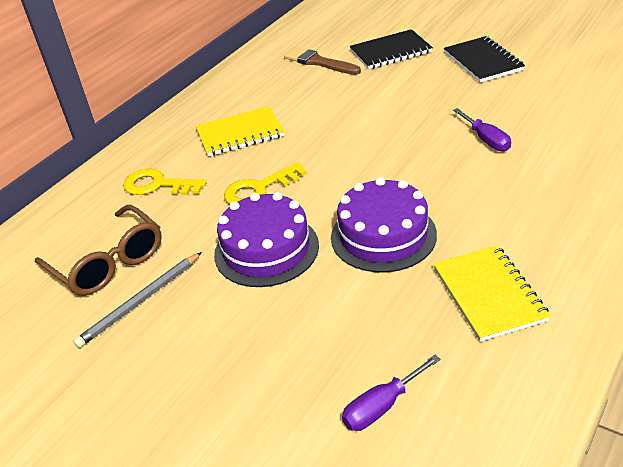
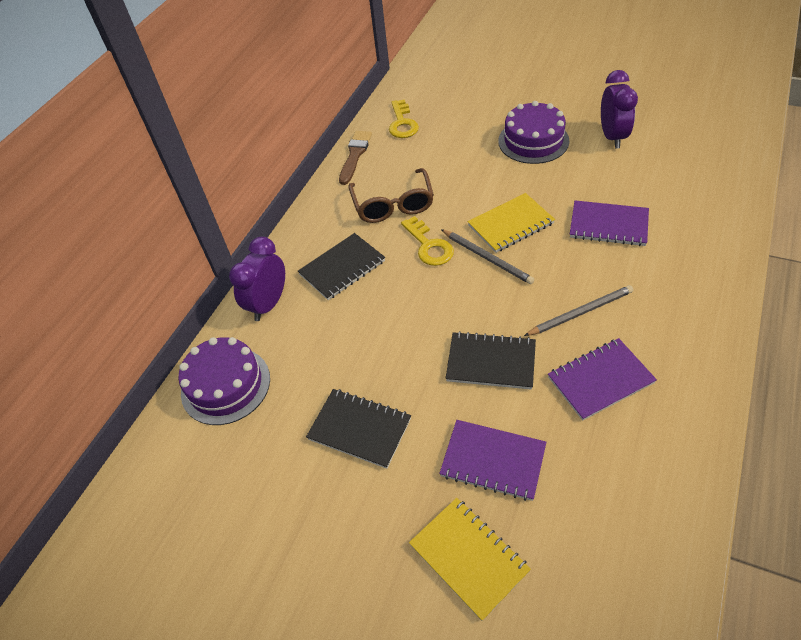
black notebook: 2 -> 3
grey pencil: 1 -> 2
purple clock: 0 -> 2
purple notebook: 0 -> 3
purple screwdriver: 2 -> 0

